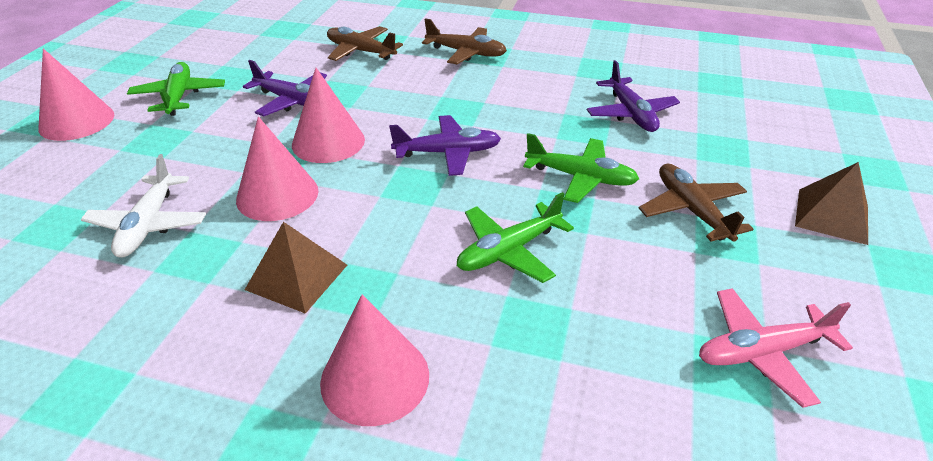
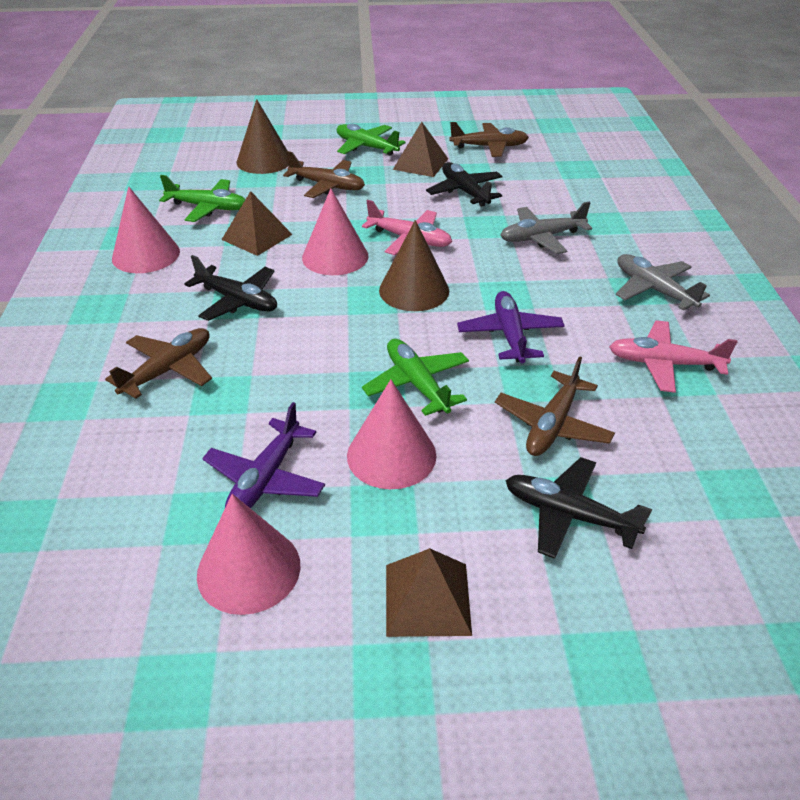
black plane: 0 -> 3
brown cone: 0 -> 2
brown plane: 3 -> 4
brown pyramid: 2 -> 3
grey plane: 0 -> 2
pink plane: 1 -> 2
purple plane: 3 -> 2
white plane: 1 -> 0

